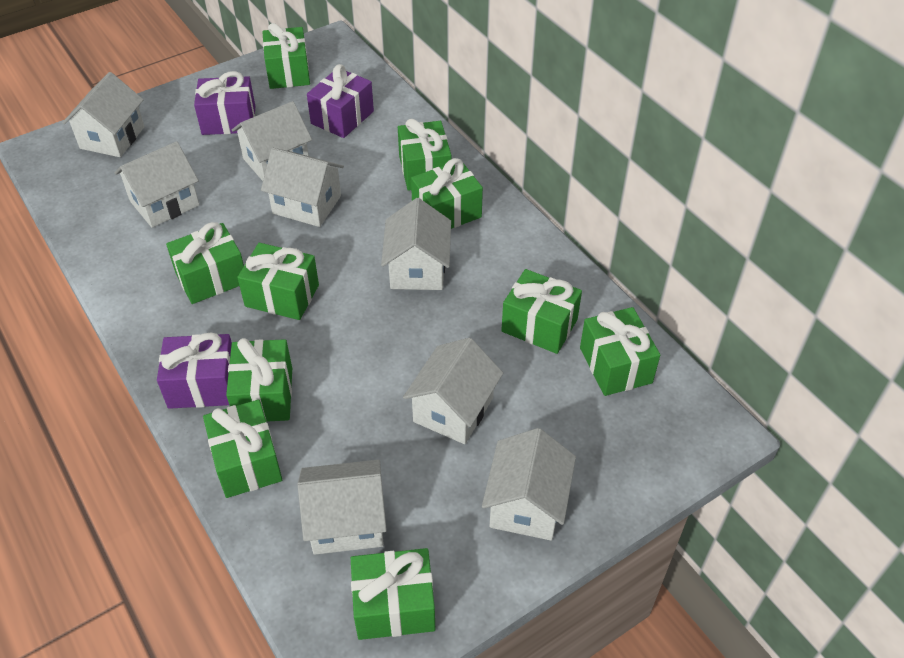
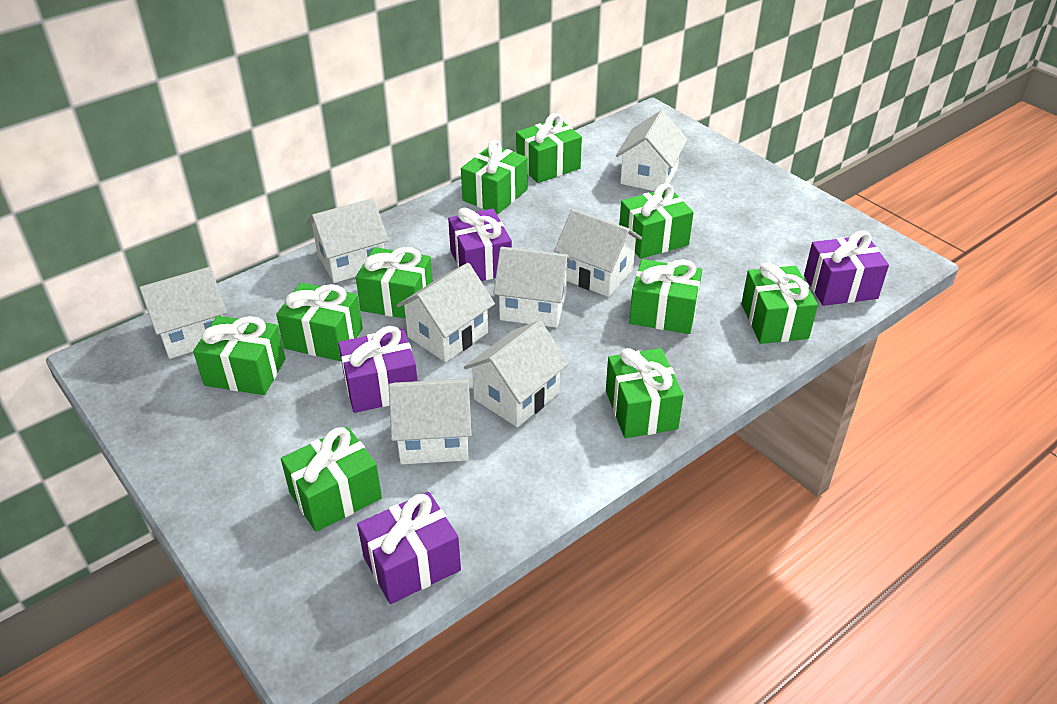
purple gift: 3 -> 4

